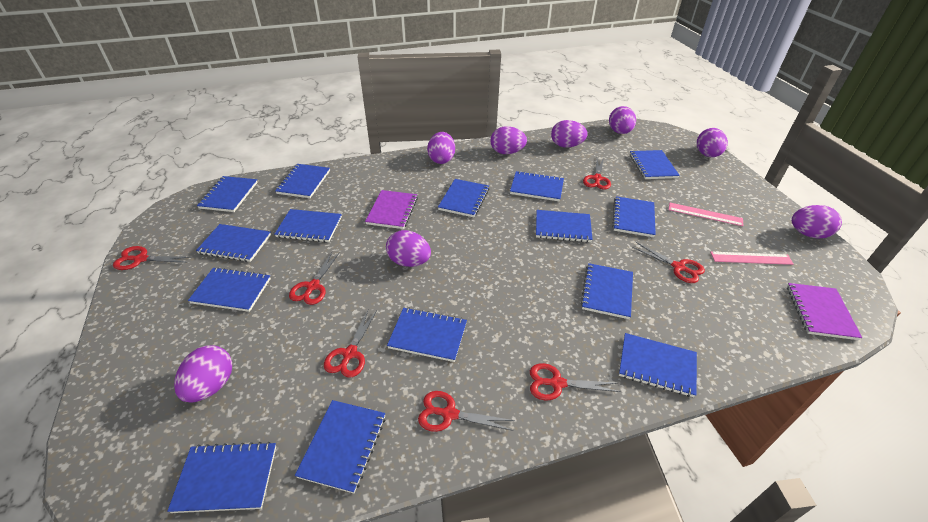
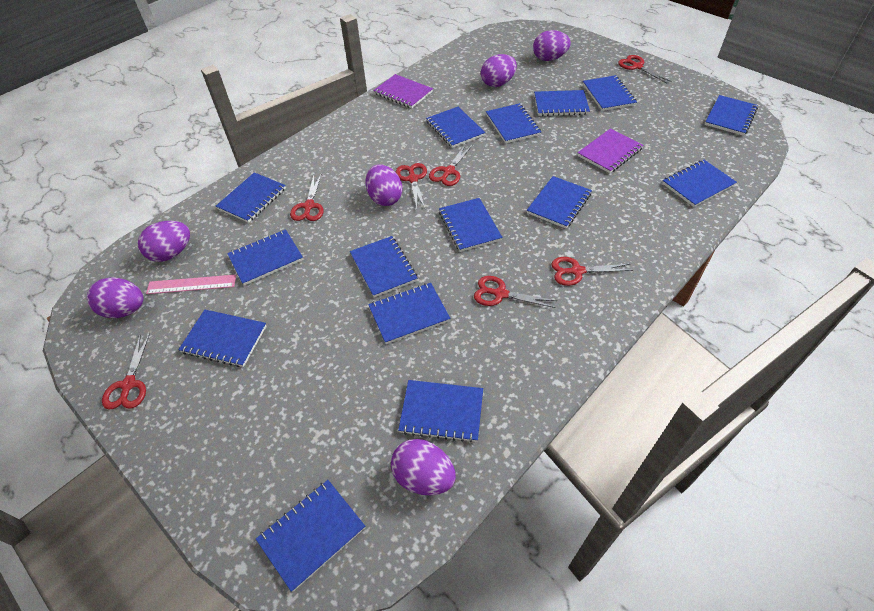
pink ruler: 2 -> 1
purple egg: 8 -> 6

